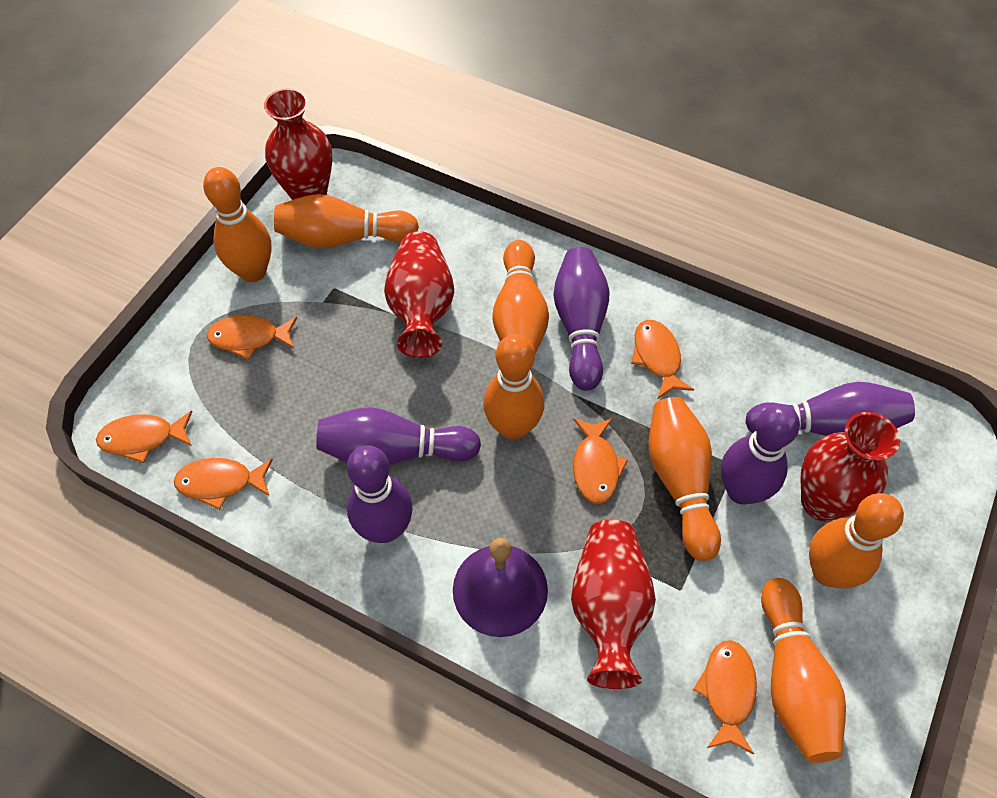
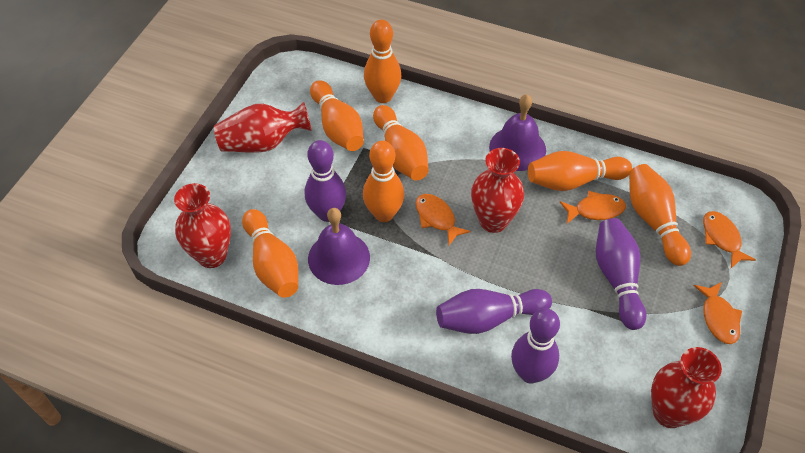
orange fish: 6 -> 4
purple bell: 1 -> 2
purple bowling pin: 5 -> 4

